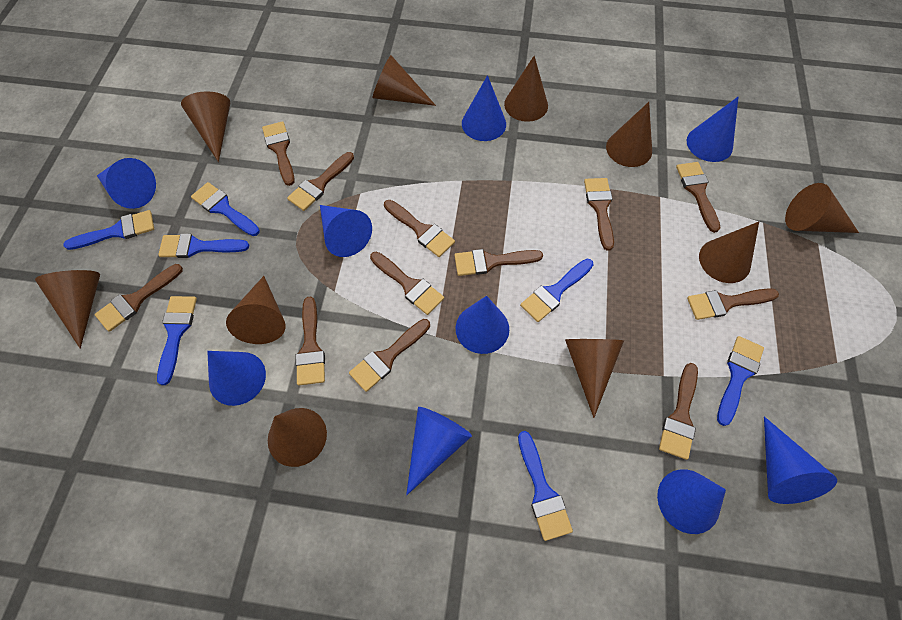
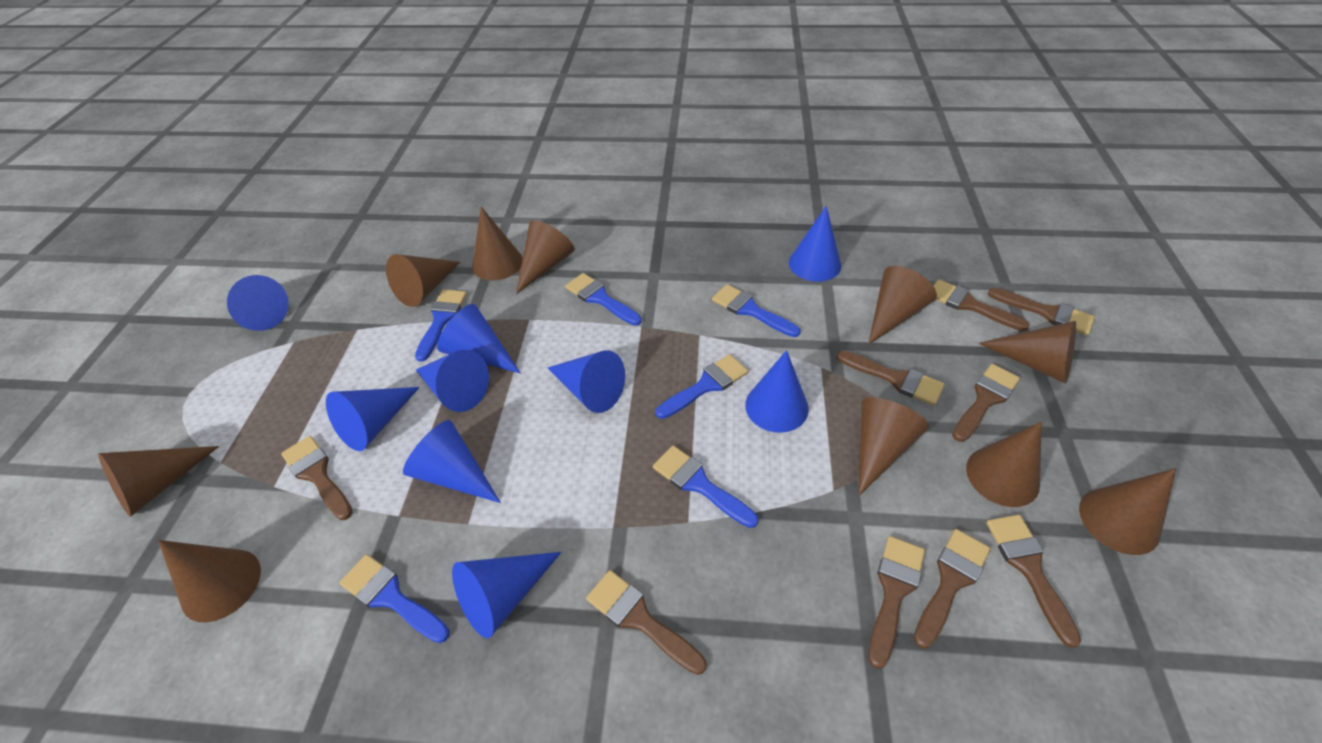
blue brush: 7 -> 6
brown brush: 12 -> 9

